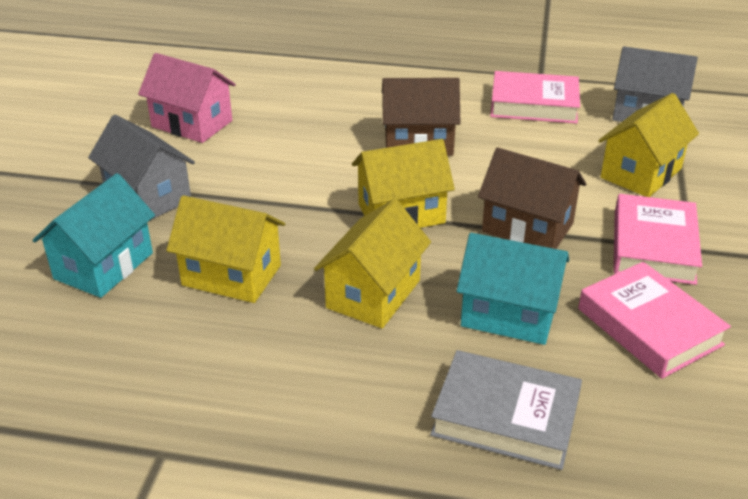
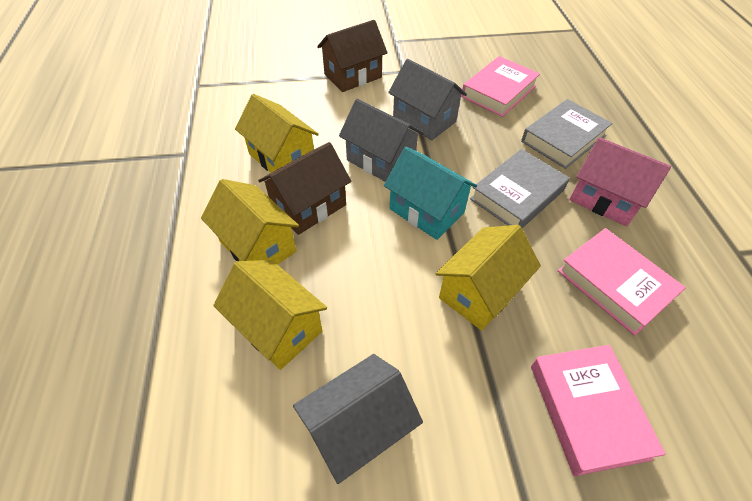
grey book: 1 -> 2
grey house: 2 -> 3
turquoise house: 2 -> 1

